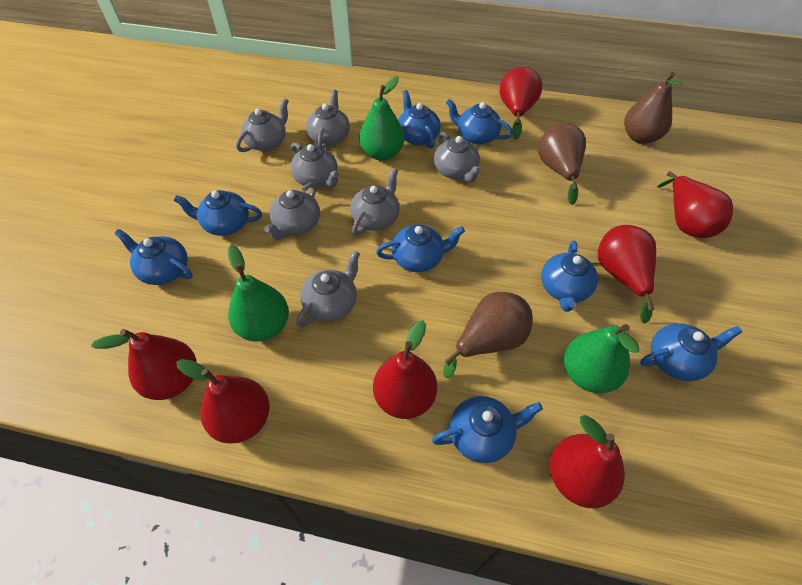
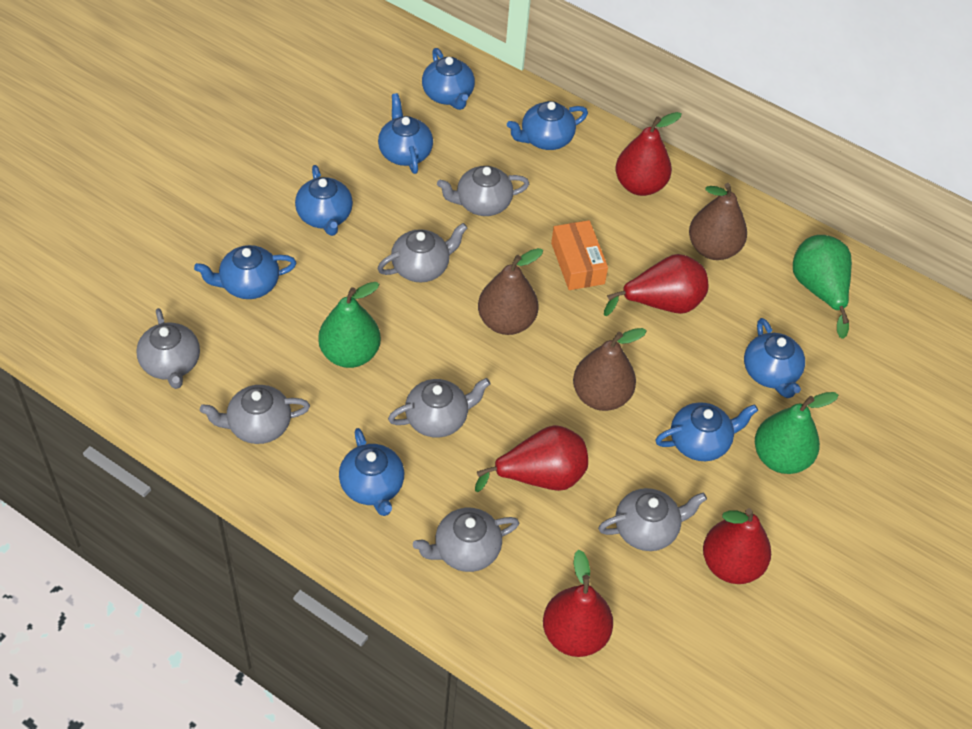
orange box: 0 -> 1
red pear: 7 -> 5

